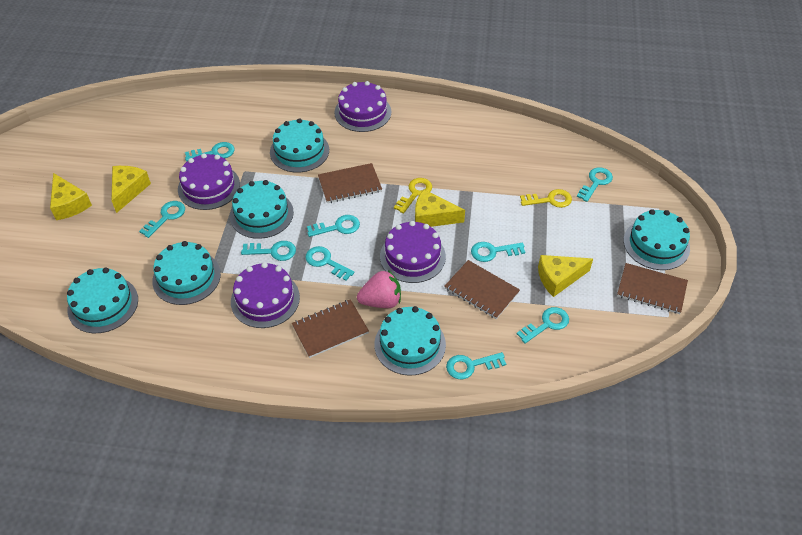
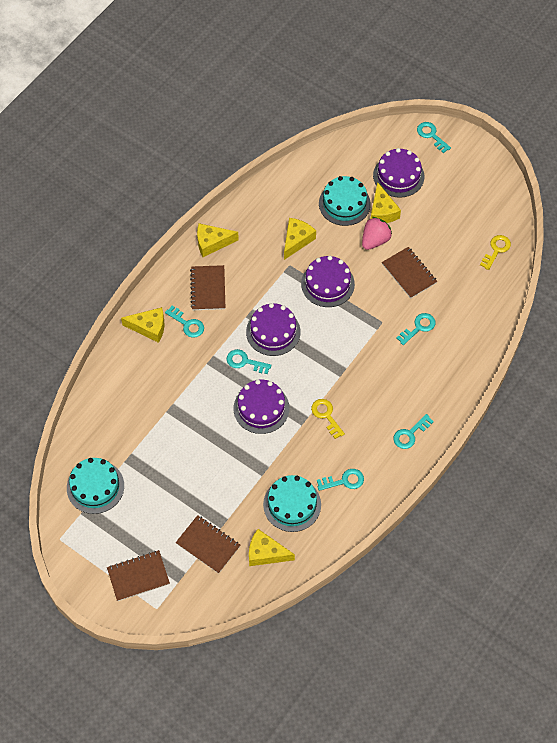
turquoise cake: 6 -> 3
turquoise key: 9 -> 6
yellow cheese: 4 -> 5

